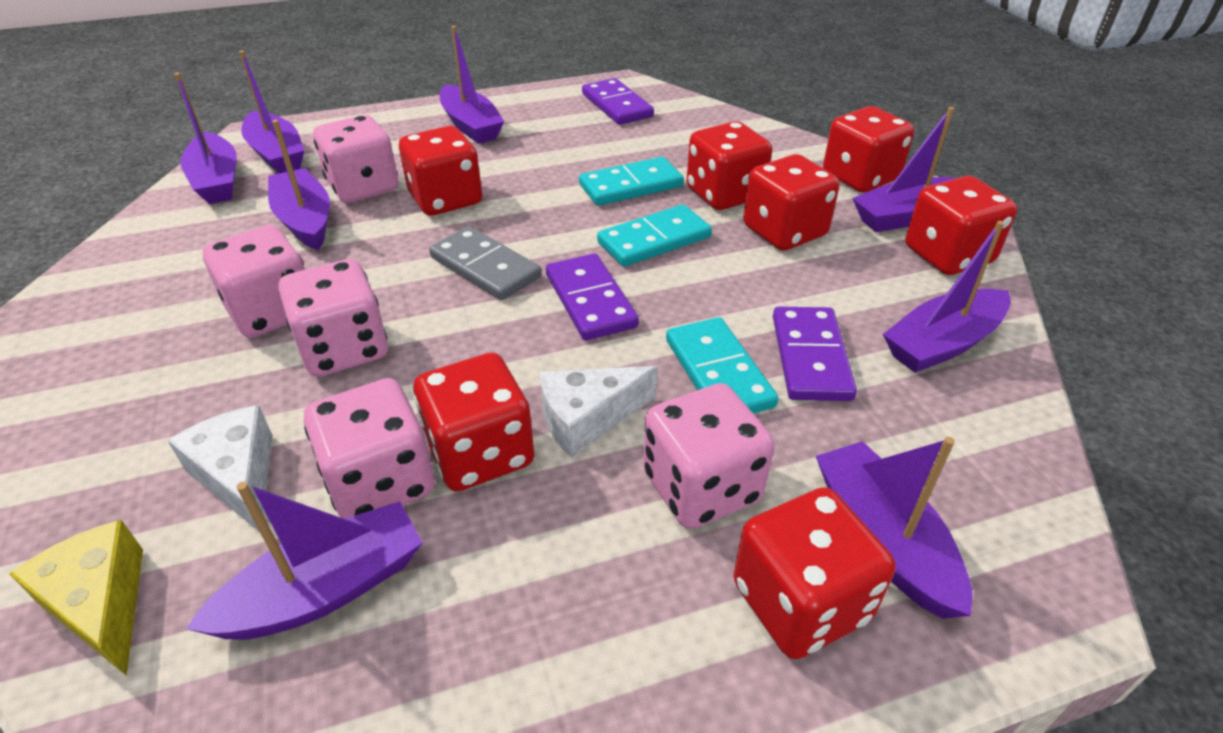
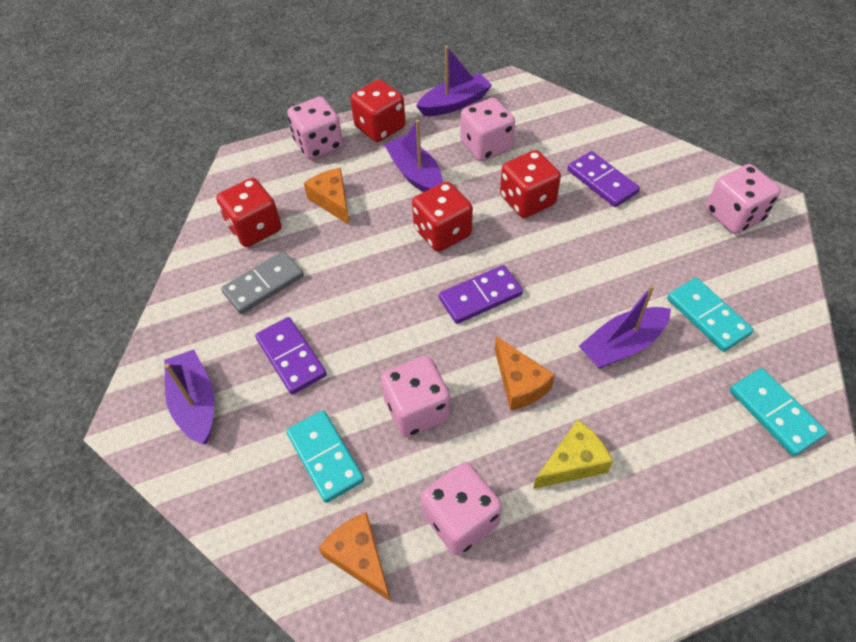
orange cheese: 0 -> 3
purple boat: 8 -> 4
red dice: 7 -> 4
white cheese: 2 -> 0

